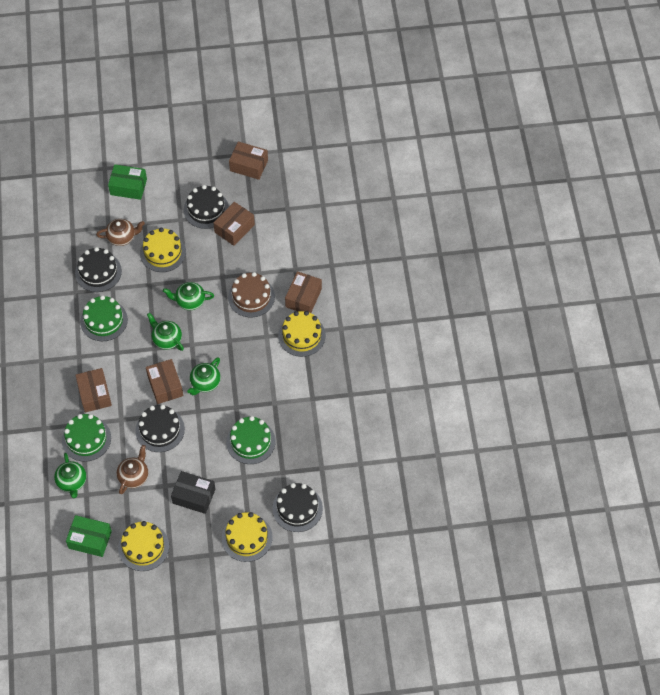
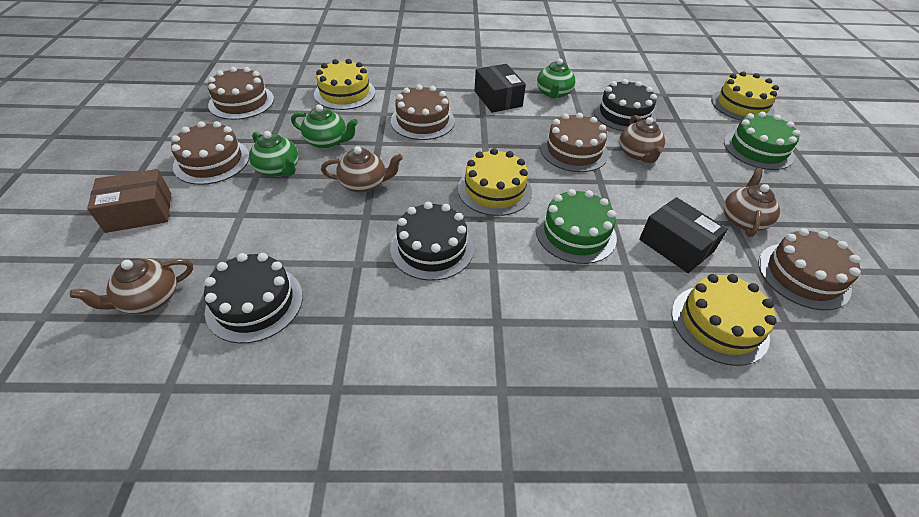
black box: 1 -> 2
black cake: 4 -> 3
brown box: 5 -> 1
brown cake: 1 -> 5
brown teapot: 2 -> 4
green box: 2 -> 0
green cake: 3 -> 2
green teapot: 4 -> 3

